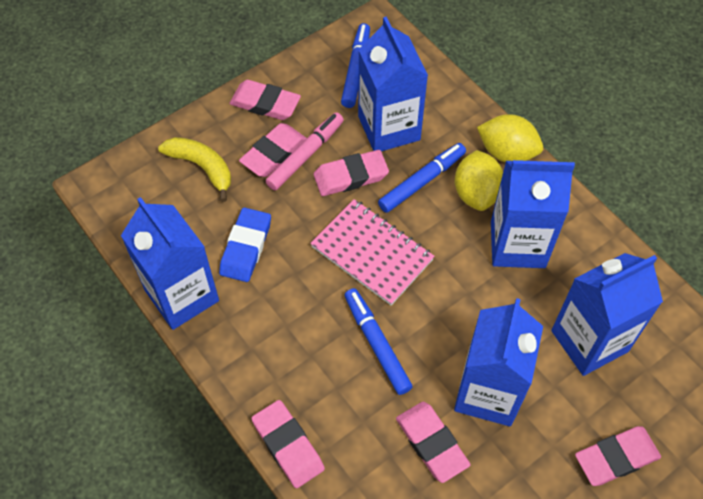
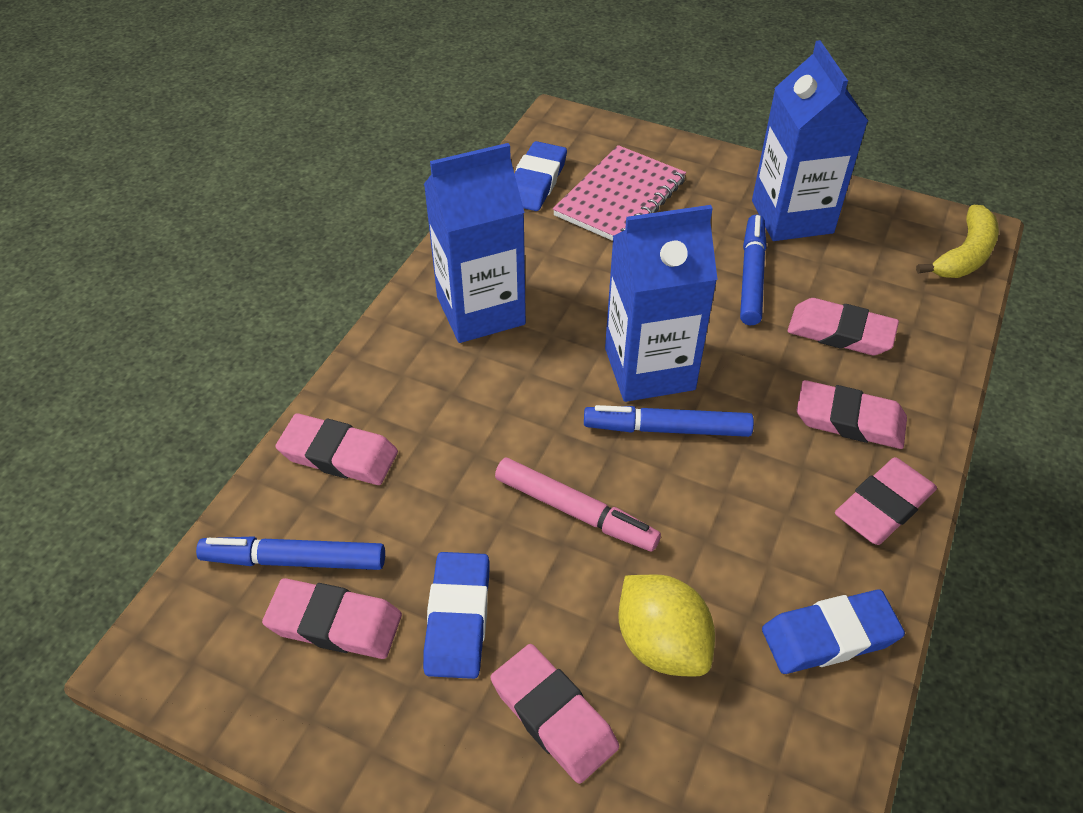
blue carton: 5 -> 3
blue eraser: 1 -> 3
yellow lemon: 2 -> 1

